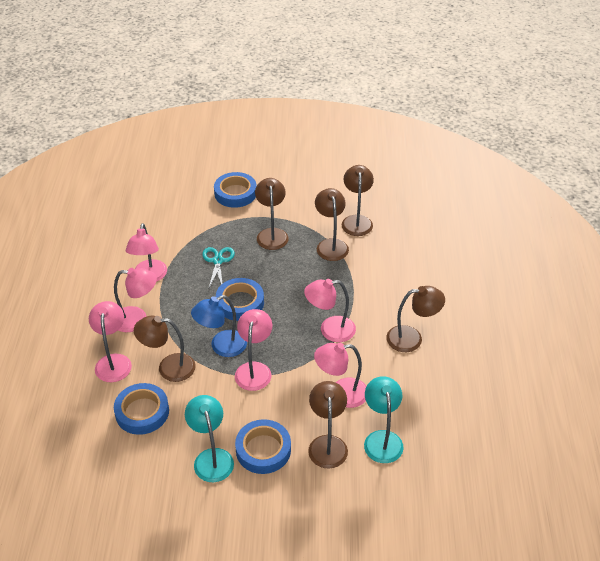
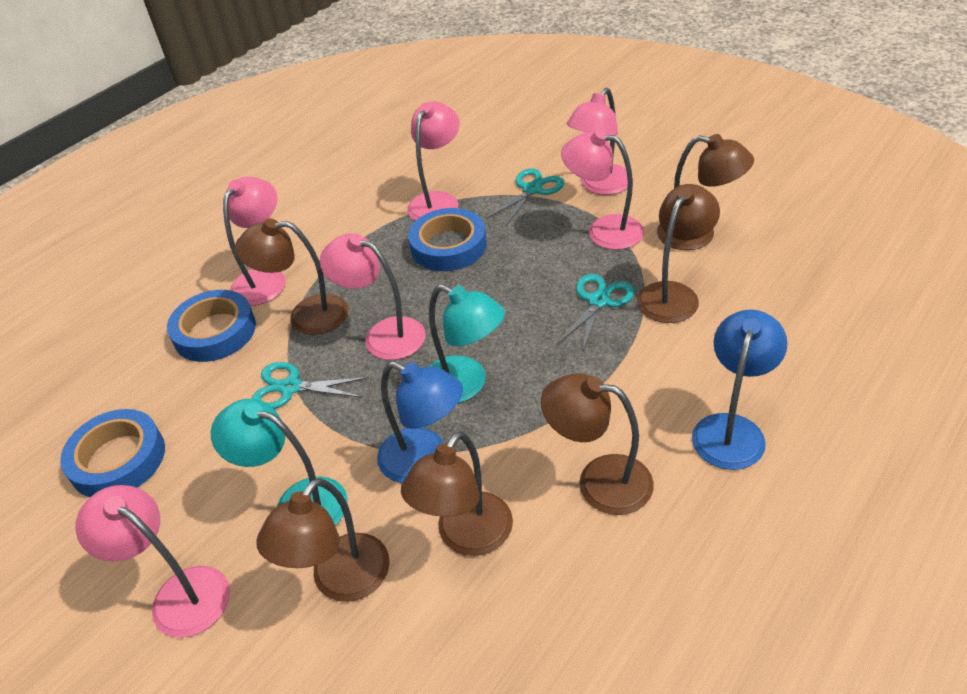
blue lamp: 1 -> 2
blue tape: 4 -> 3
turquoise scissors: 1 -> 3

